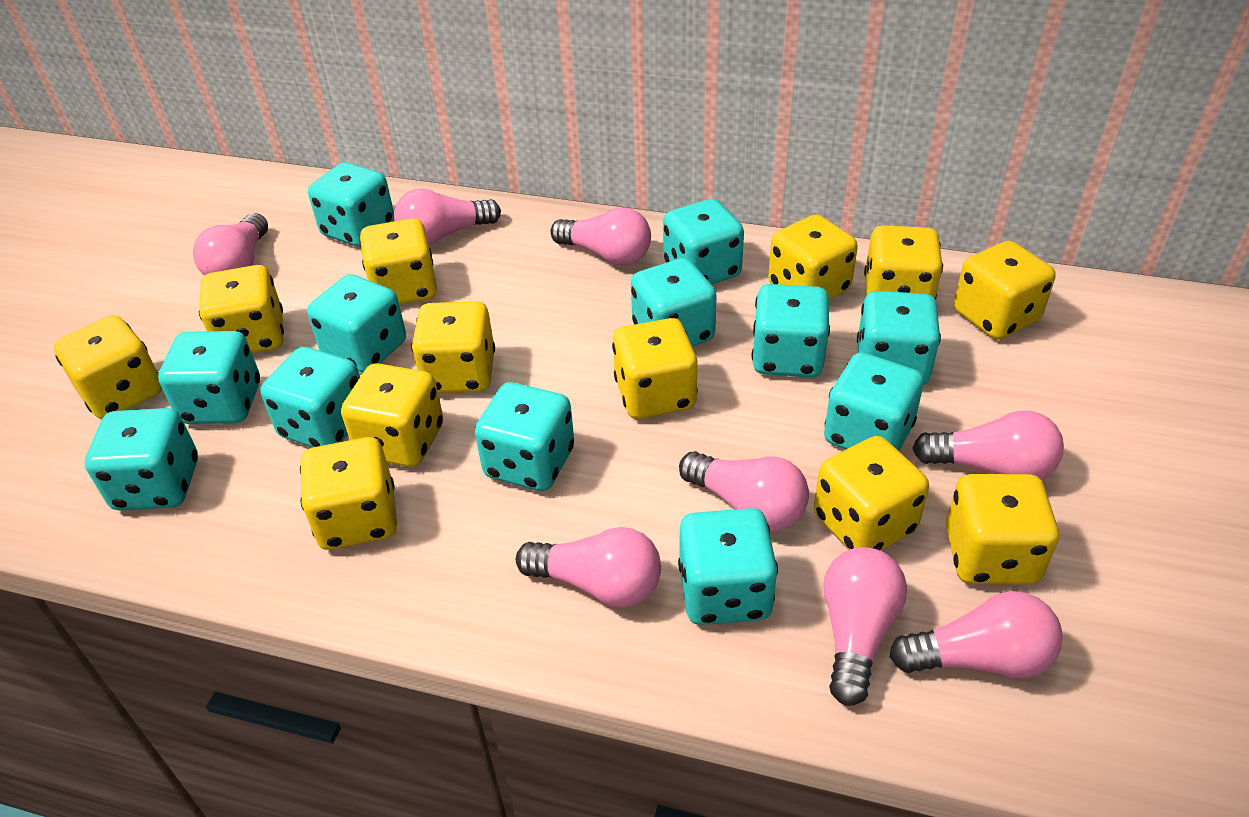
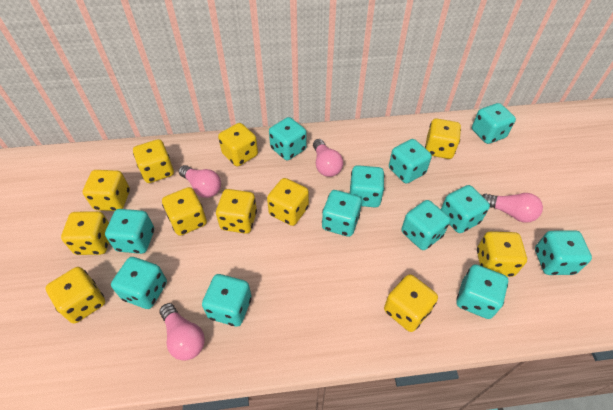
pink light bulb: 8 -> 4
yellow dice: 12 -> 11

